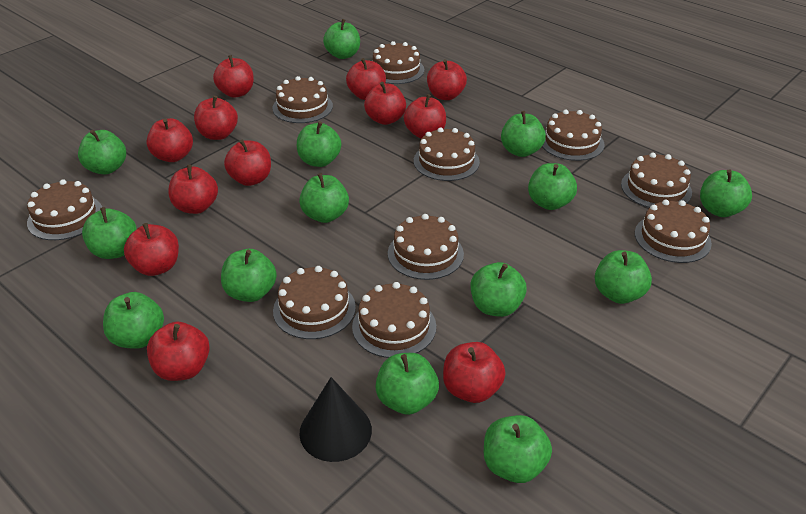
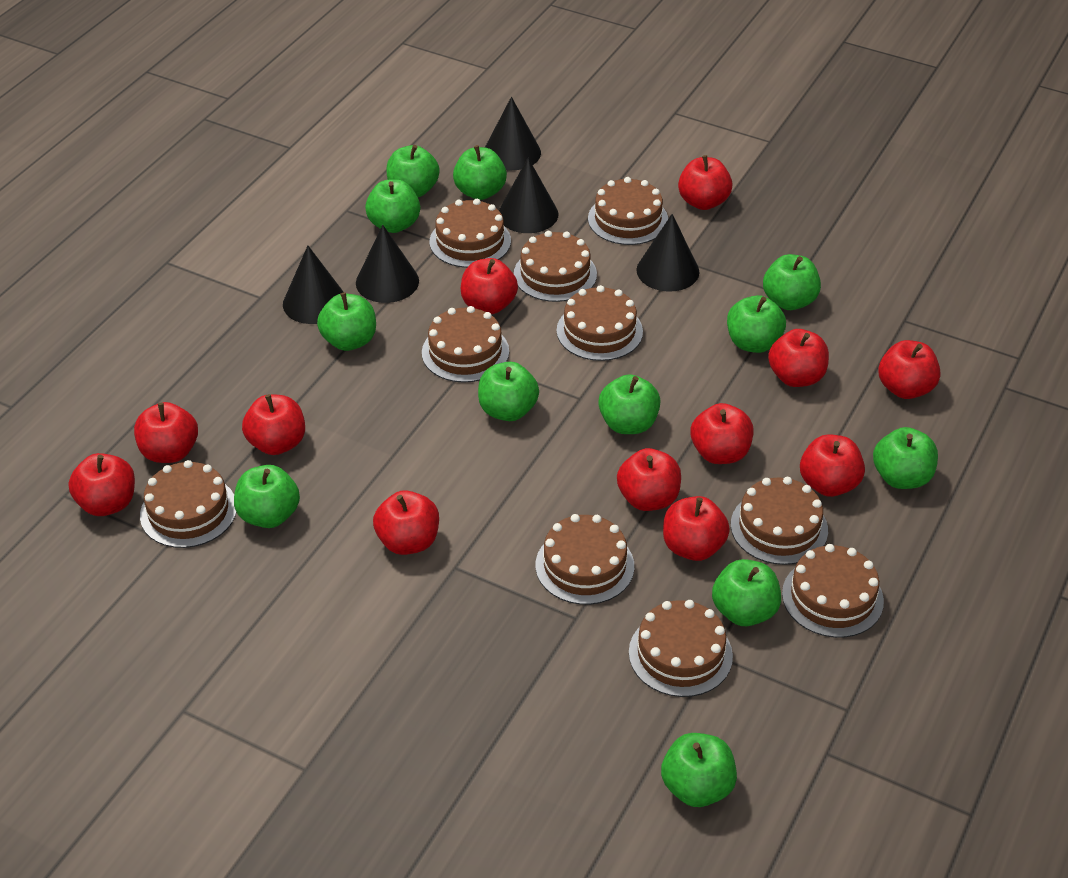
black cone: 1 -> 5
green apple: 14 -> 12

